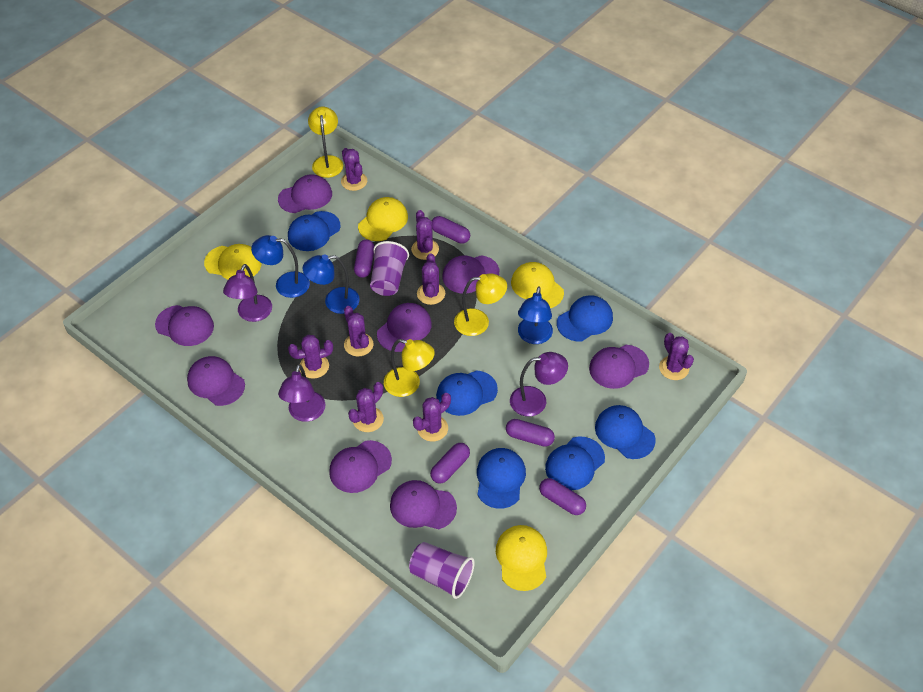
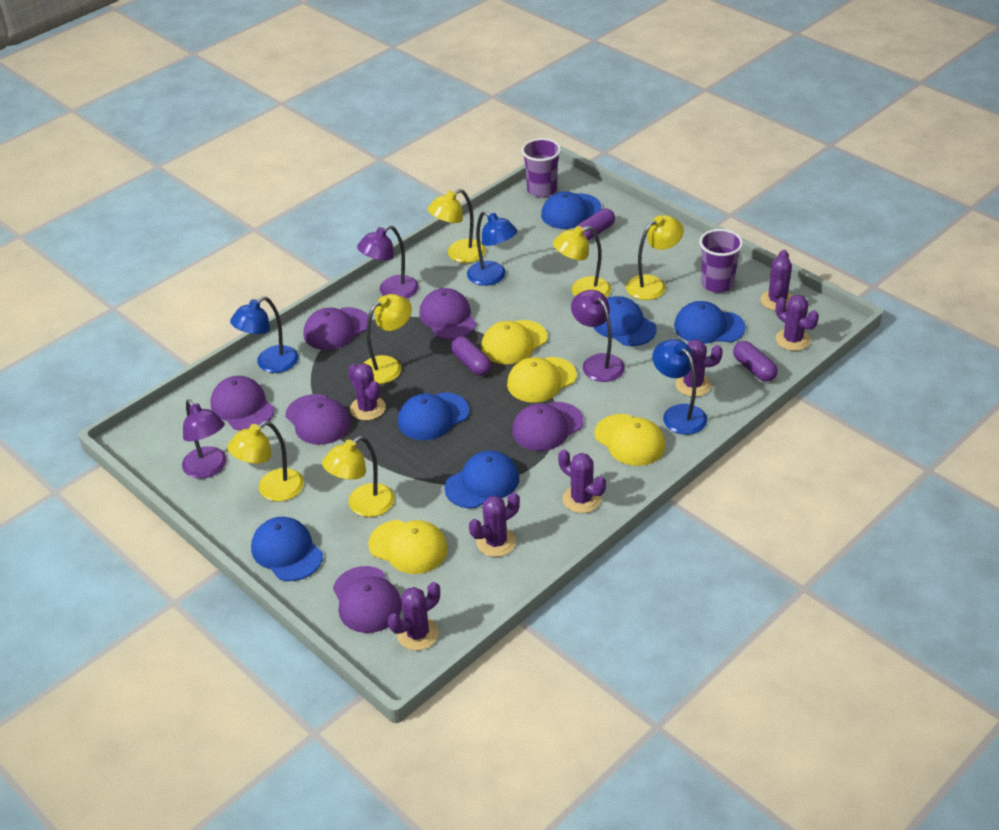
purple cactus: 8 -> 7
purple cap: 8 -> 6
purple capsule: 5 -> 3
yellow lamp: 3 -> 6

